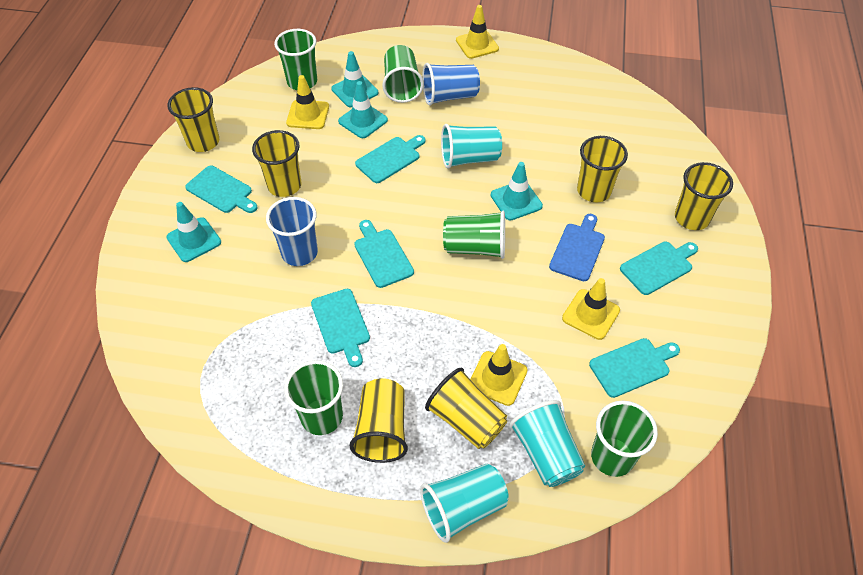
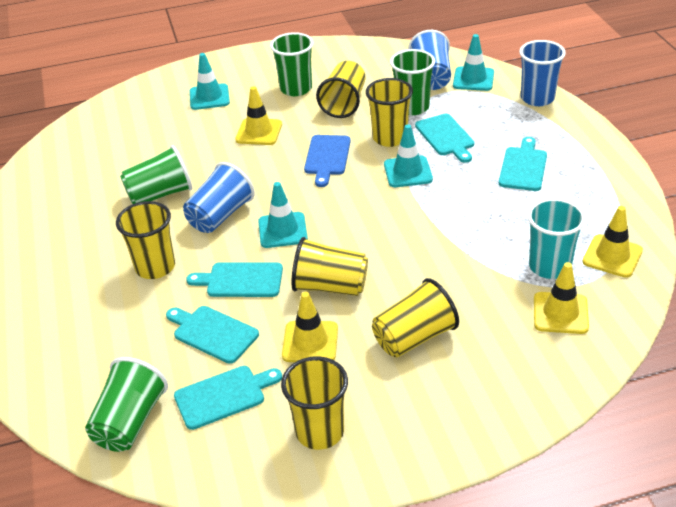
blue cup: 2 -> 3
green cup: 5 -> 4
turquoise cup: 3 -> 1
turquoise cutting board: 6 -> 5

